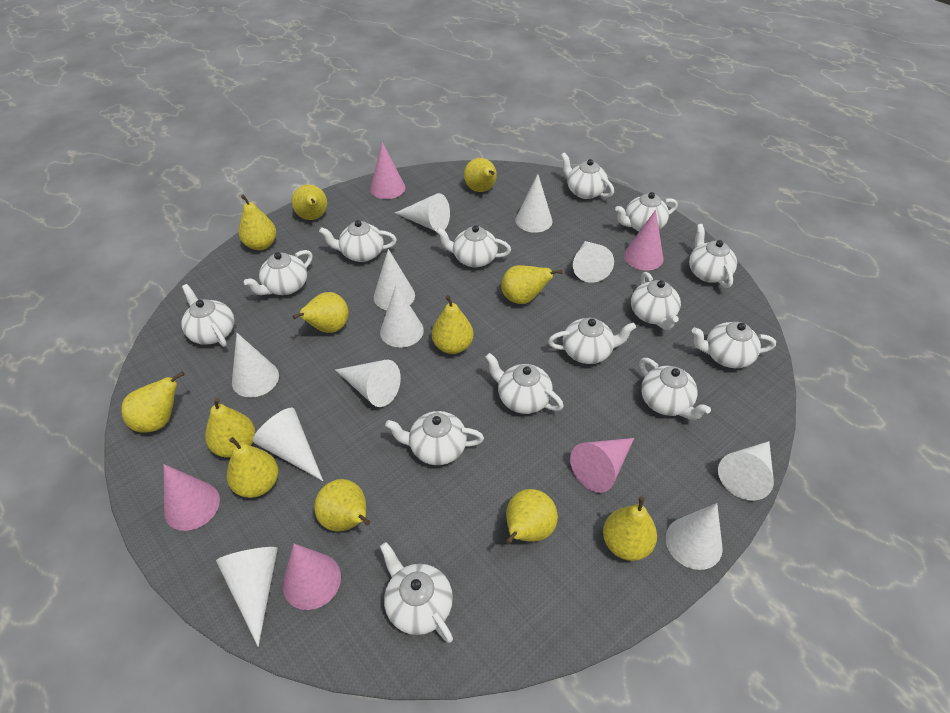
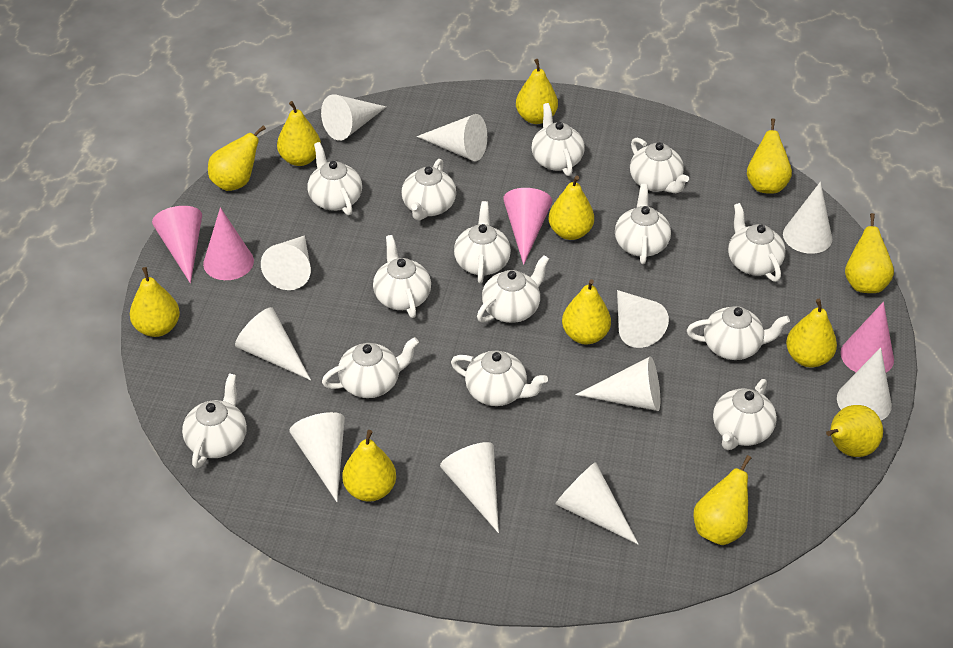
pink cone: 5 -> 4

